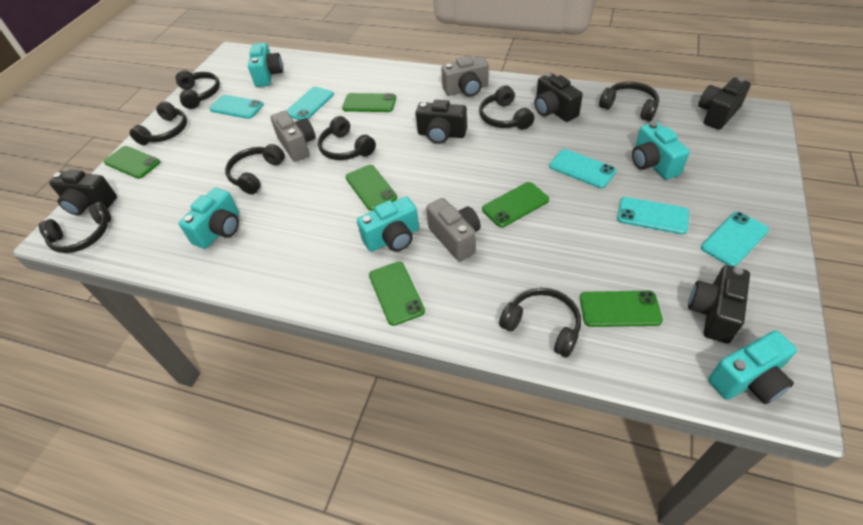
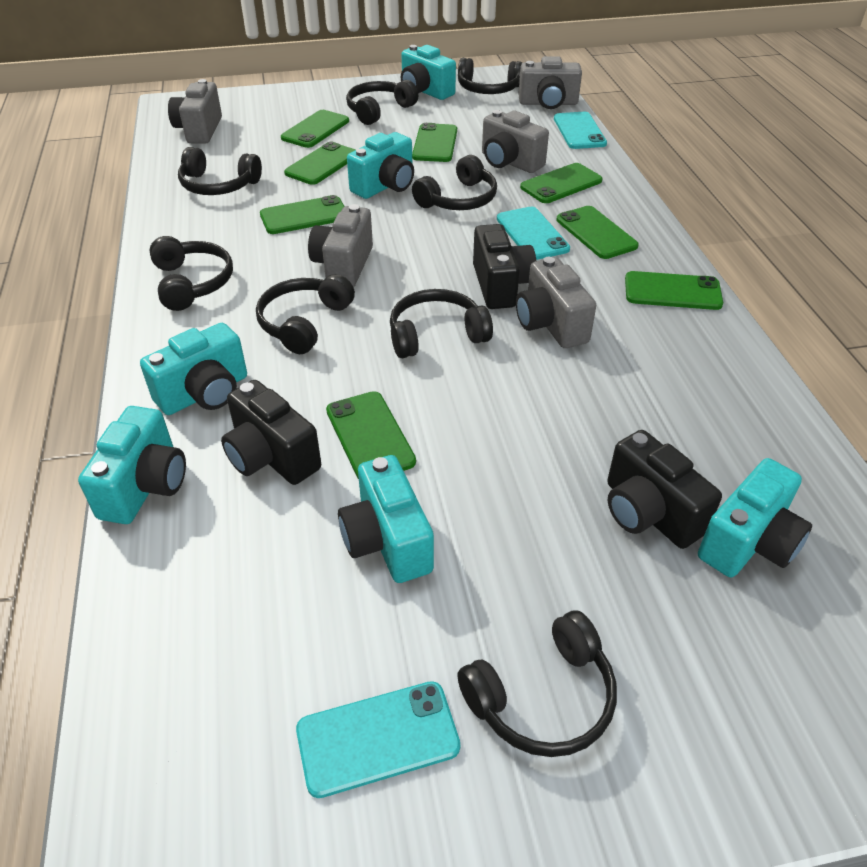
black camera: 5 -> 3
green phone: 6 -> 8
grey camera: 3 -> 5
turquoise camera: 5 -> 6
turquoise phone: 5 -> 3

